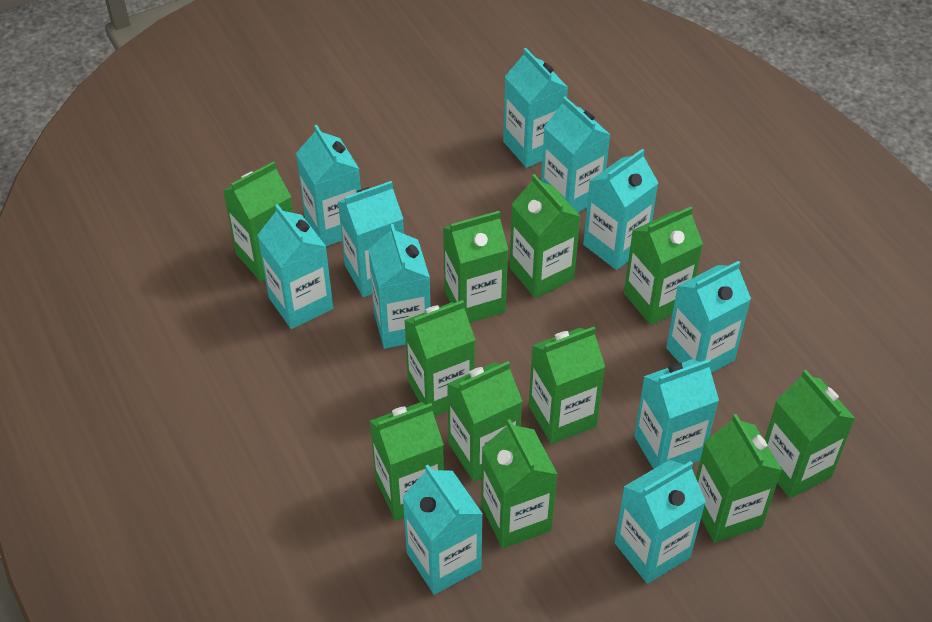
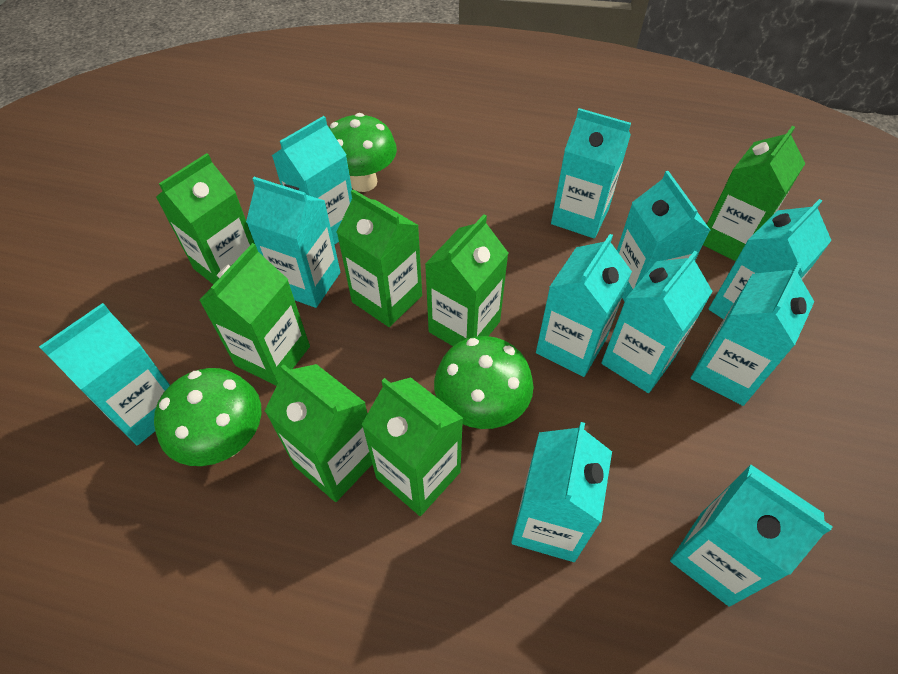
green carton: 11 -> 7
green mushroom: 0 -> 3

